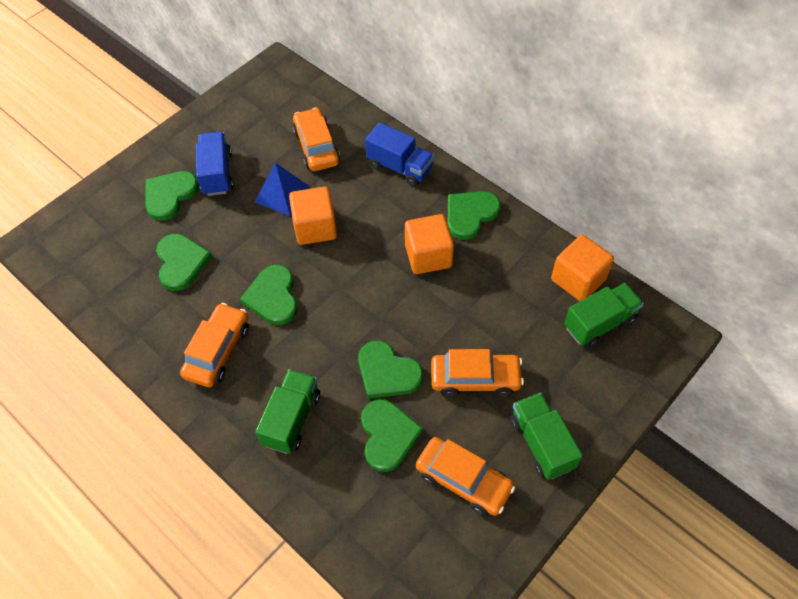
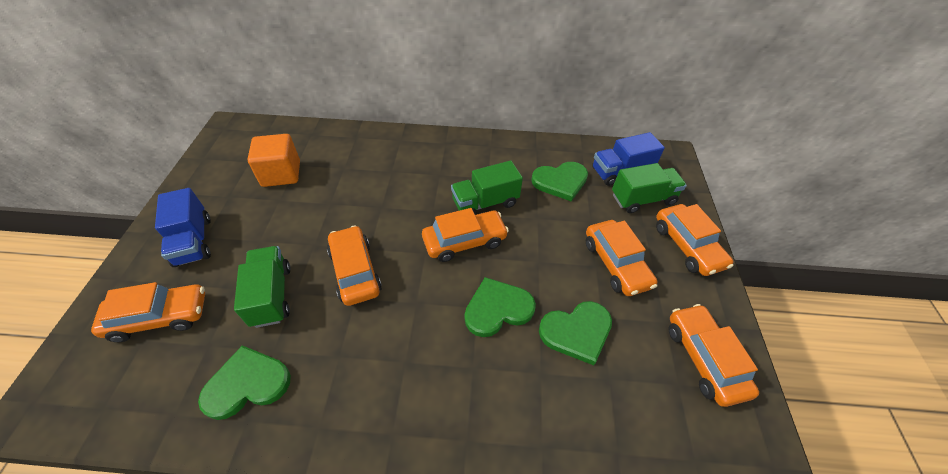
blue pyramid: 1 -> 0
green heart: 6 -> 4
orange car: 4 -> 6
orange cube: 3 -> 1

